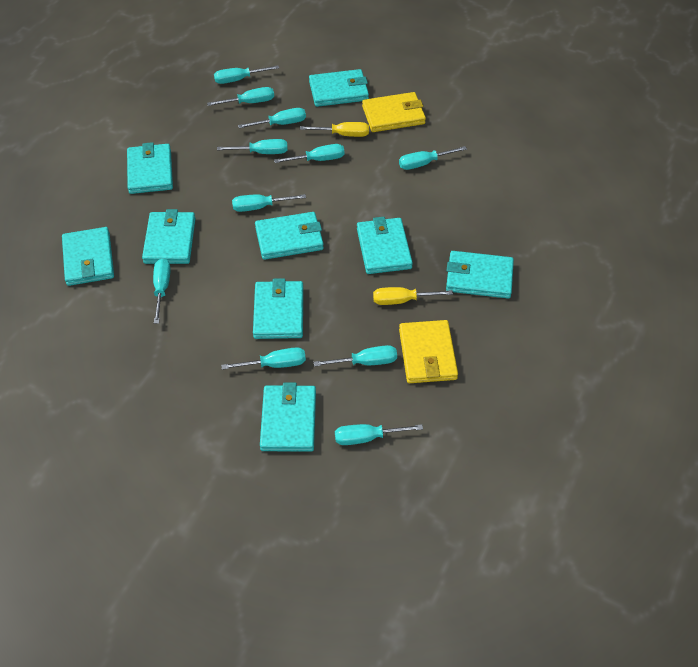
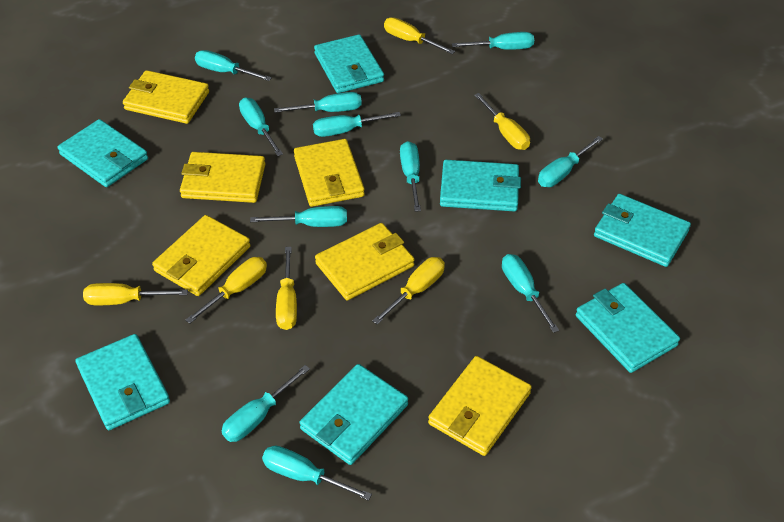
turquoise wallet: 9 -> 7
yellow screwdriver: 2 -> 6
yellow wallet: 2 -> 6

